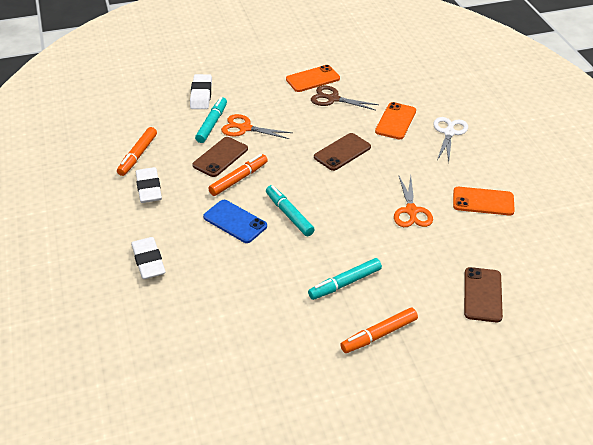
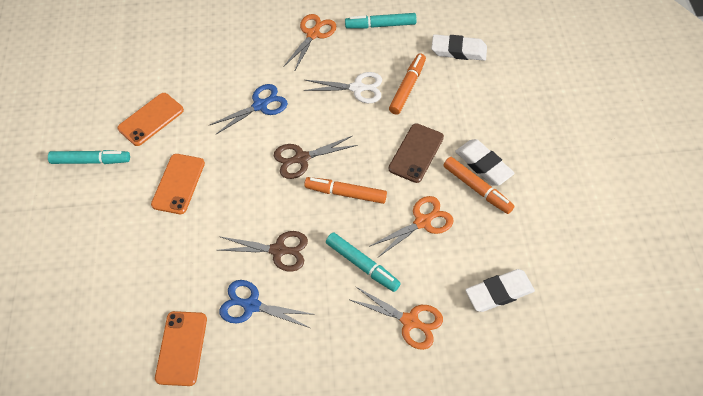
blue phone: 1 -> 0
blue scissors: 0 -> 2
brown phone: 3 -> 1
brown scissors: 1 -> 2
orange scissors: 2 -> 3

